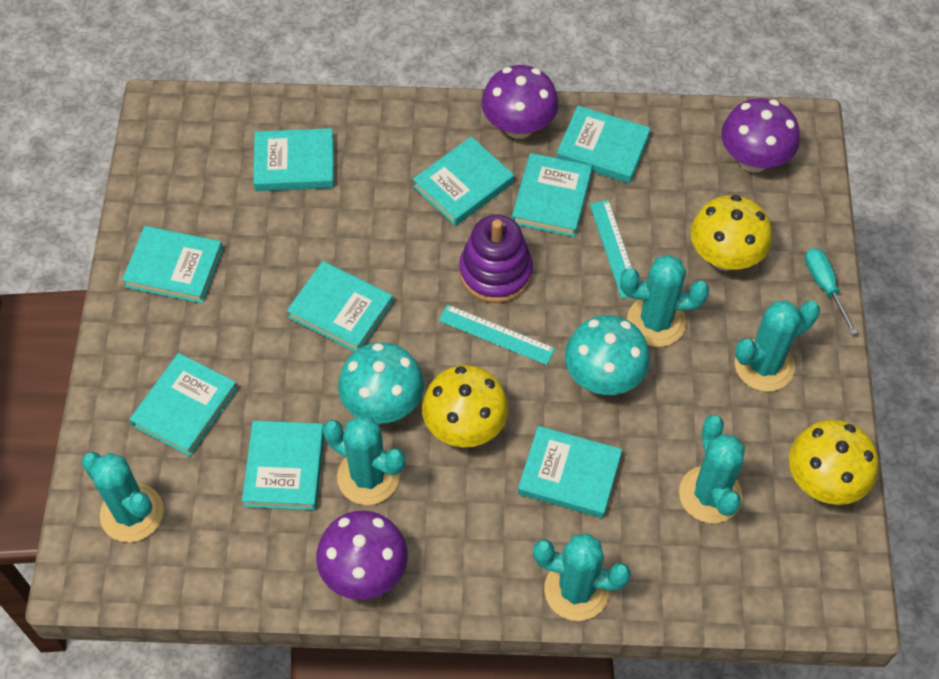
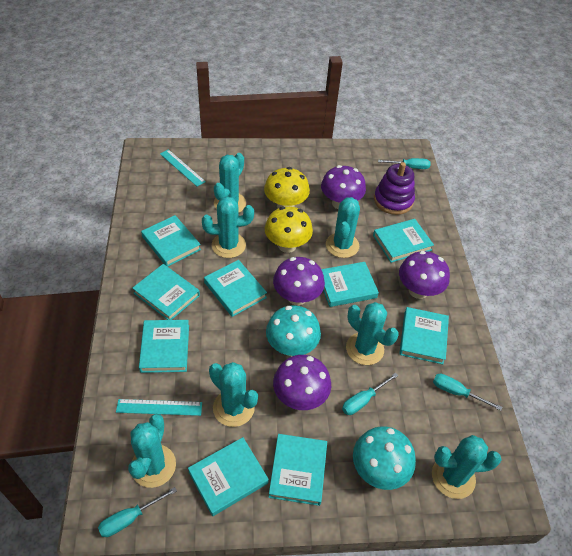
purple mushroom: 3 -> 4
turquoise cactus: 6 -> 7
turquoise screwdriver: 1 -> 4
yellow mushroom: 3 -> 2

